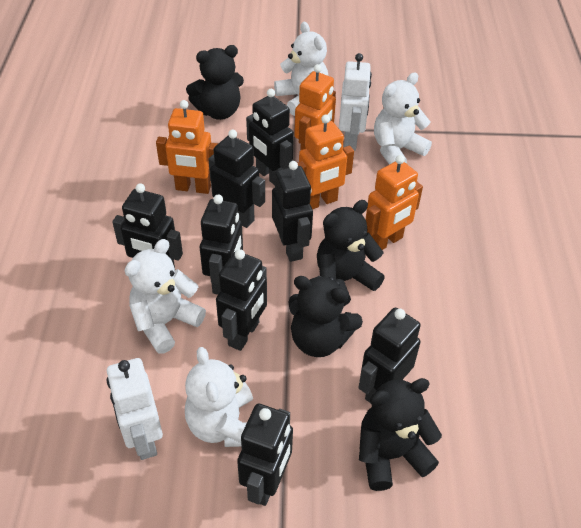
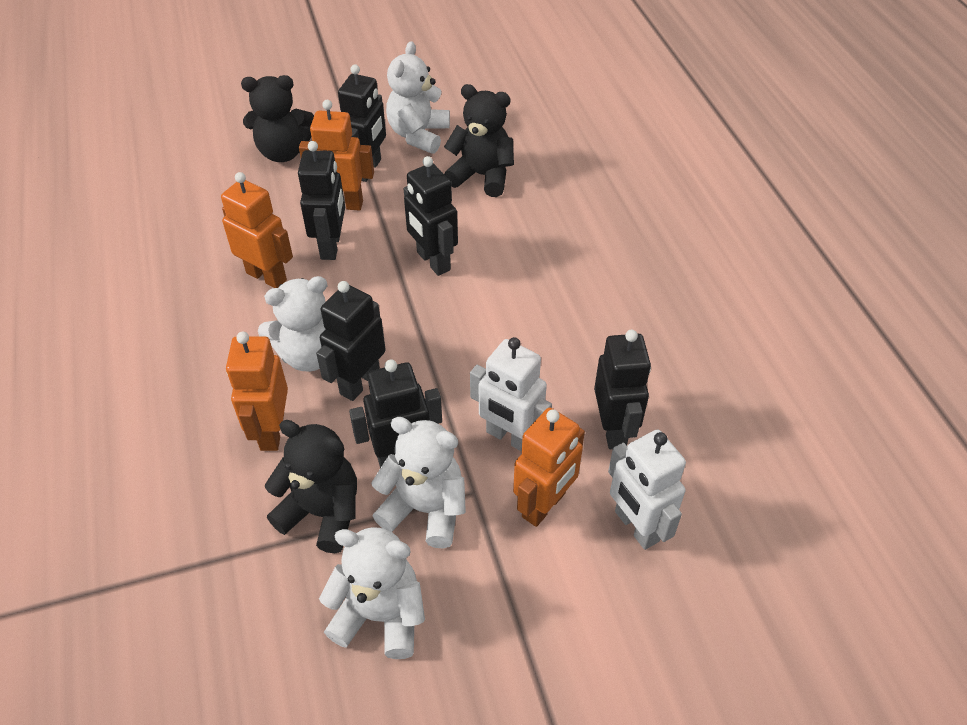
black robot: 8 -> 6
black teddy bear: 4 -> 3

